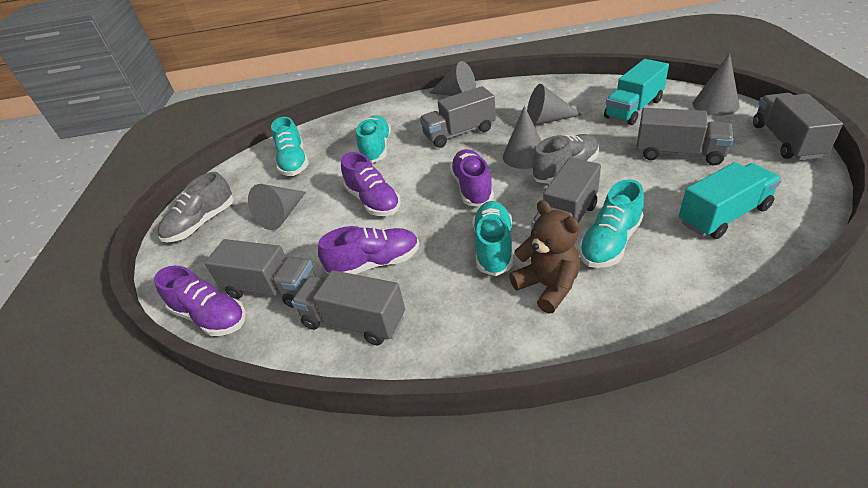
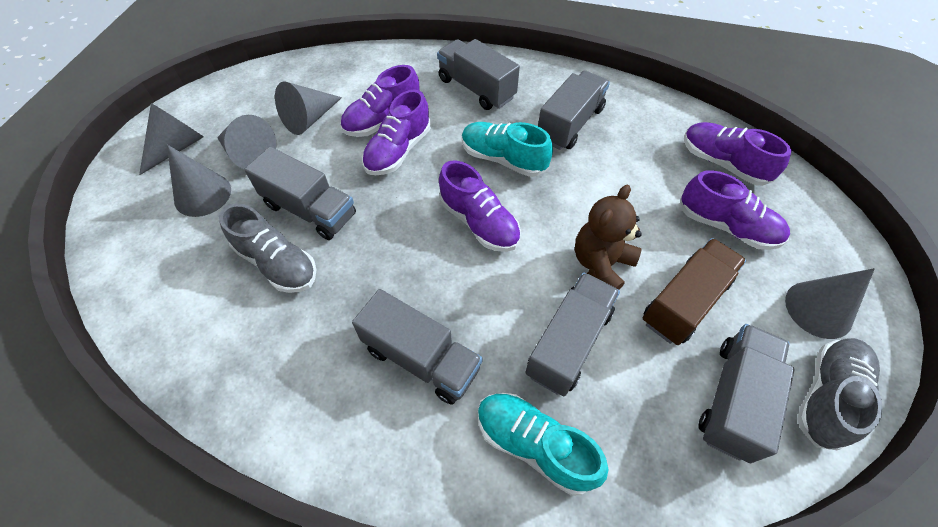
brown truck: 0 -> 1
purple shoe: 4 -> 5
turquoise shoe: 4 -> 2
turquoise truck: 2 -> 0

